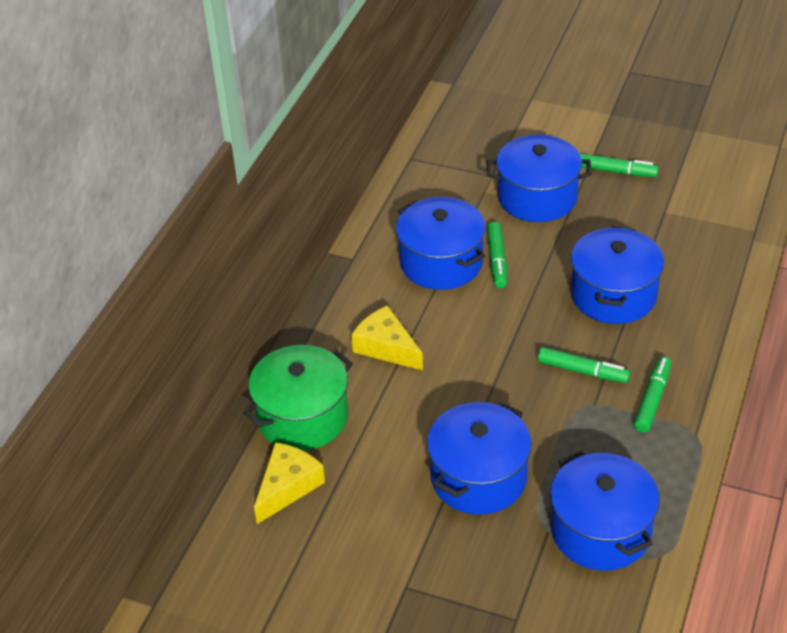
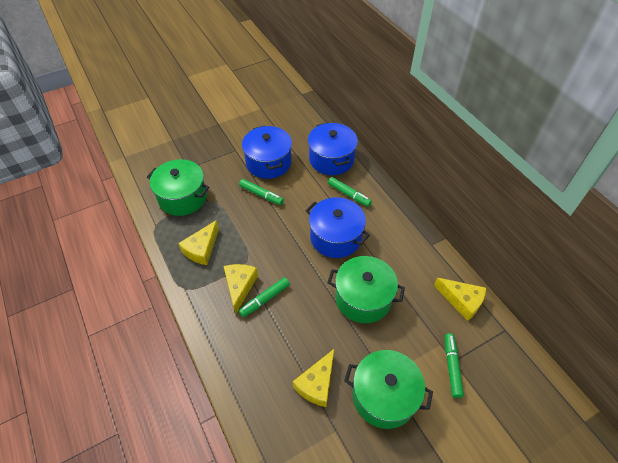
blue pot: 5 -> 3
green pot: 1 -> 3
yellow cheese: 2 -> 4

